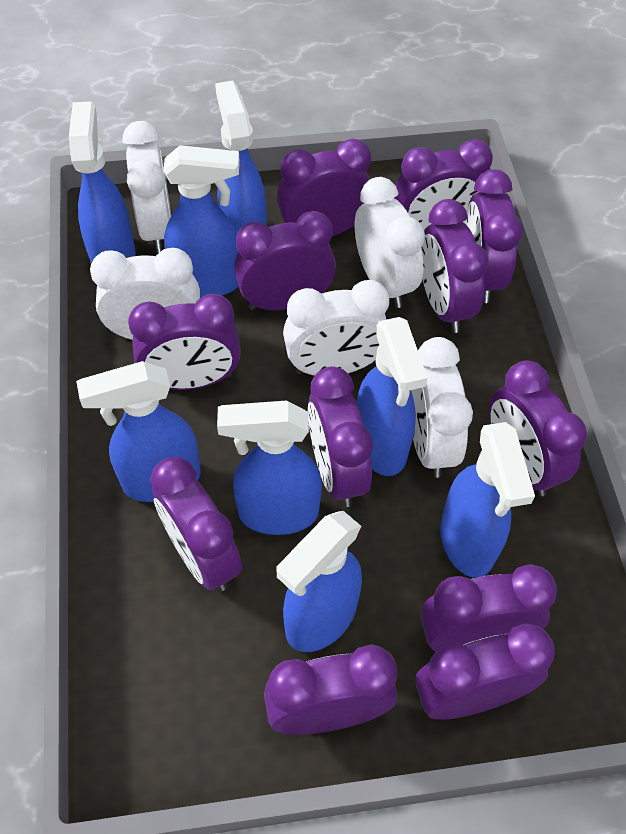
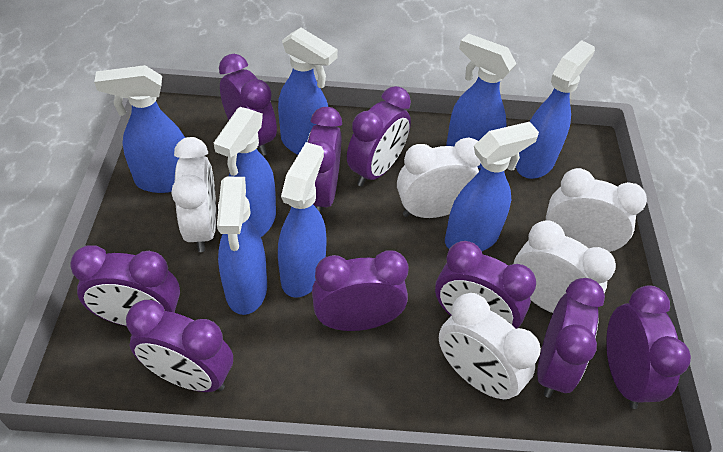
purple clock: 12 -> 9

